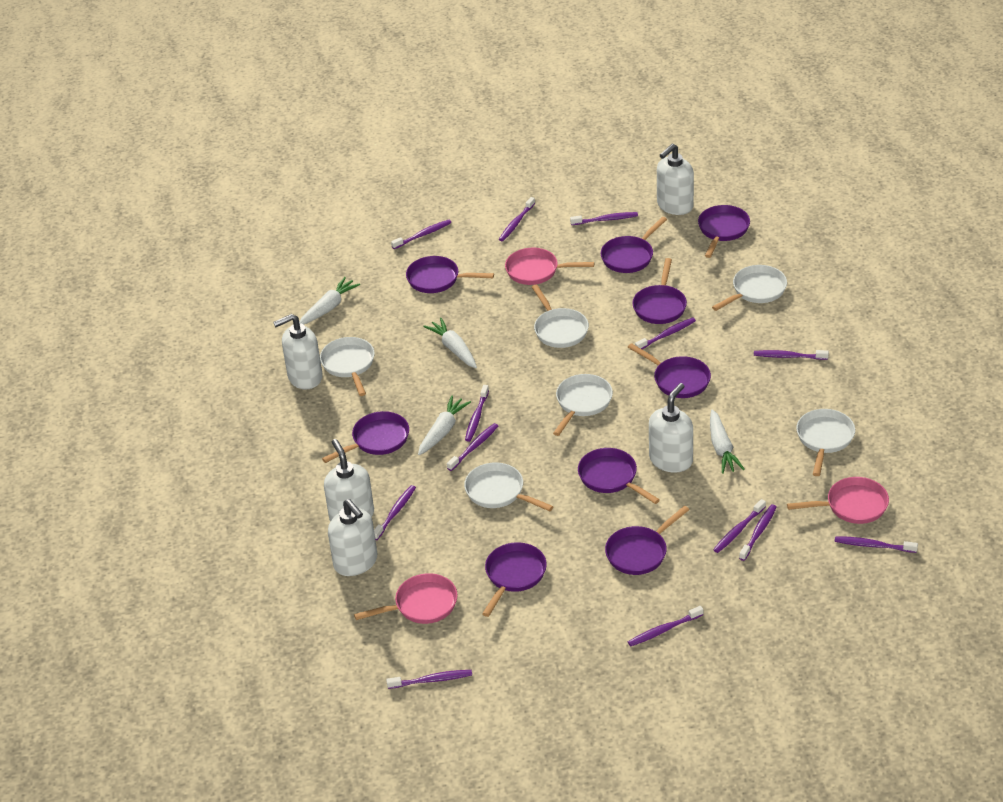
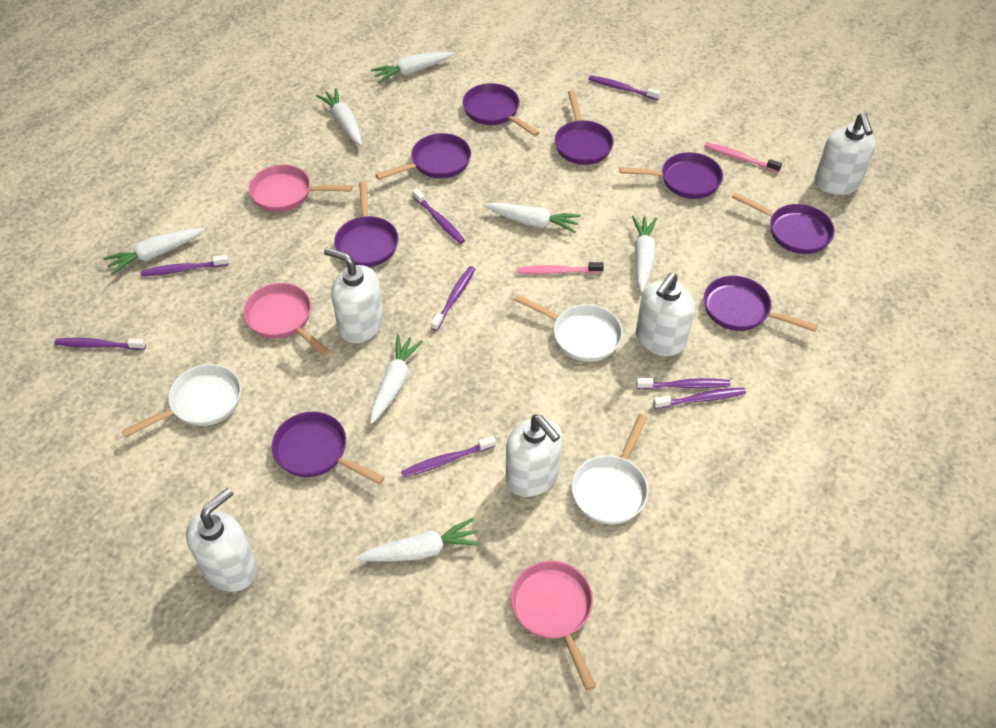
pink toothbrush: 0 -> 2
purple pan: 9 -> 8
purple toothbrush: 13 -> 8
white carrot: 4 -> 7
white pan: 6 -> 3

